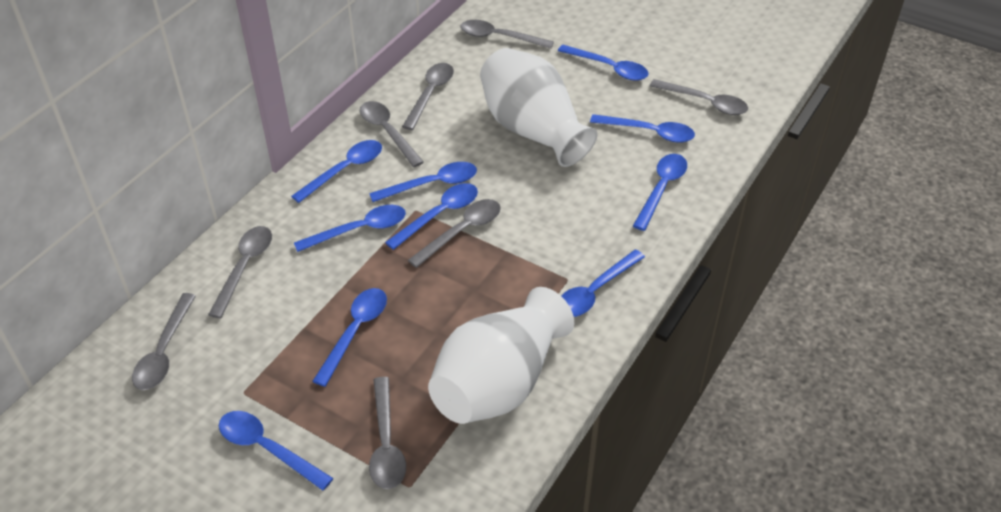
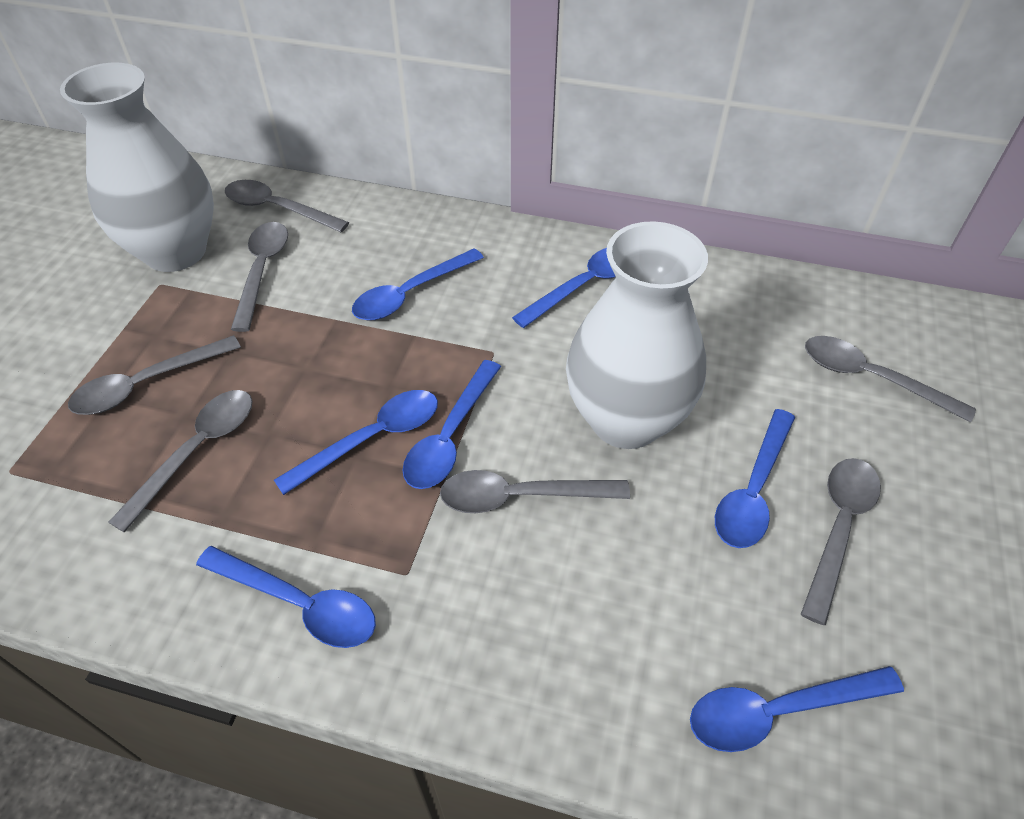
blue spoon: 10 -> 7
grey spoon: 8 -> 7

